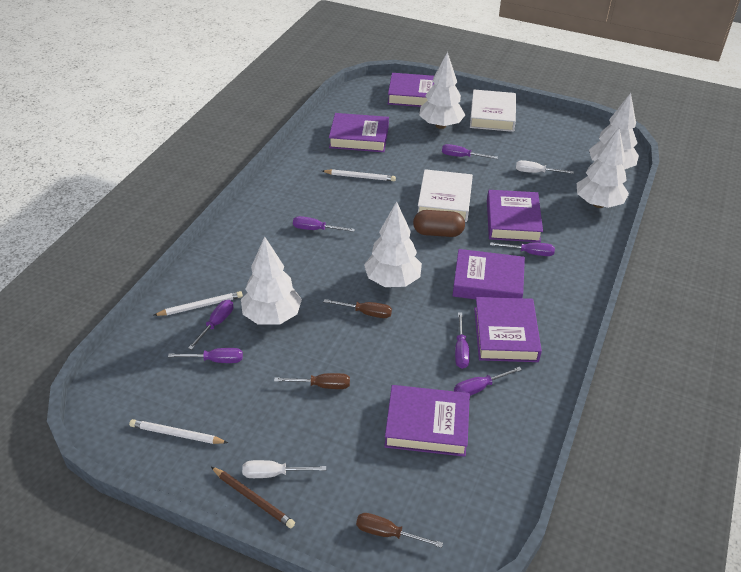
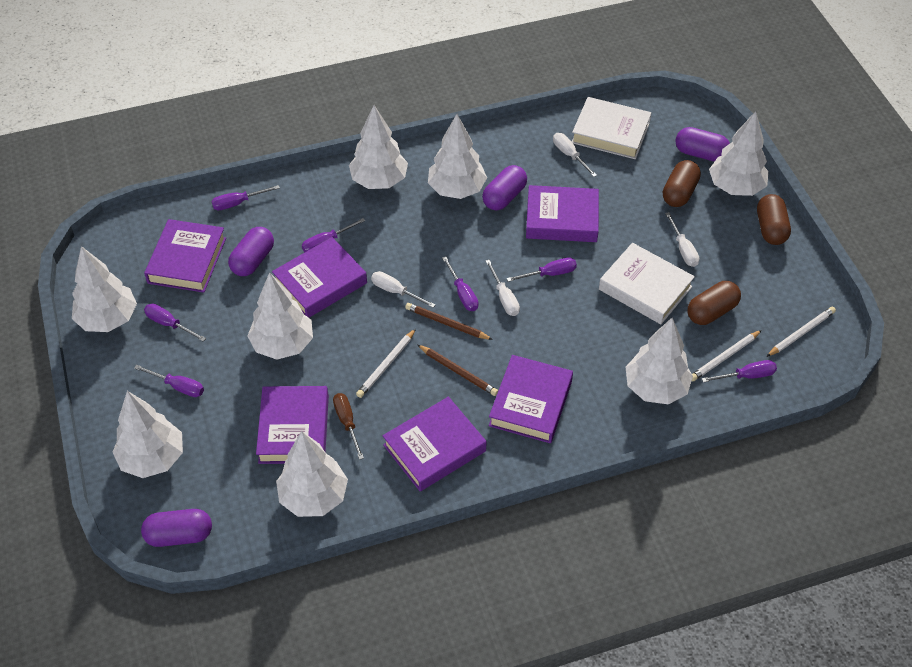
brown capsule: 1 -> 3
brown pencil: 1 -> 2
brown screwdriver: 3 -> 1
purple capsule: 0 -> 4
white screwdriver: 2 -> 4
white tree: 5 -> 8

